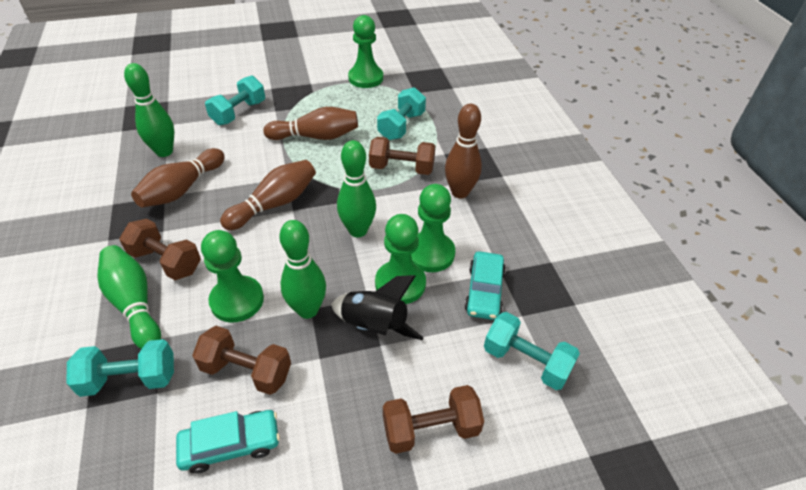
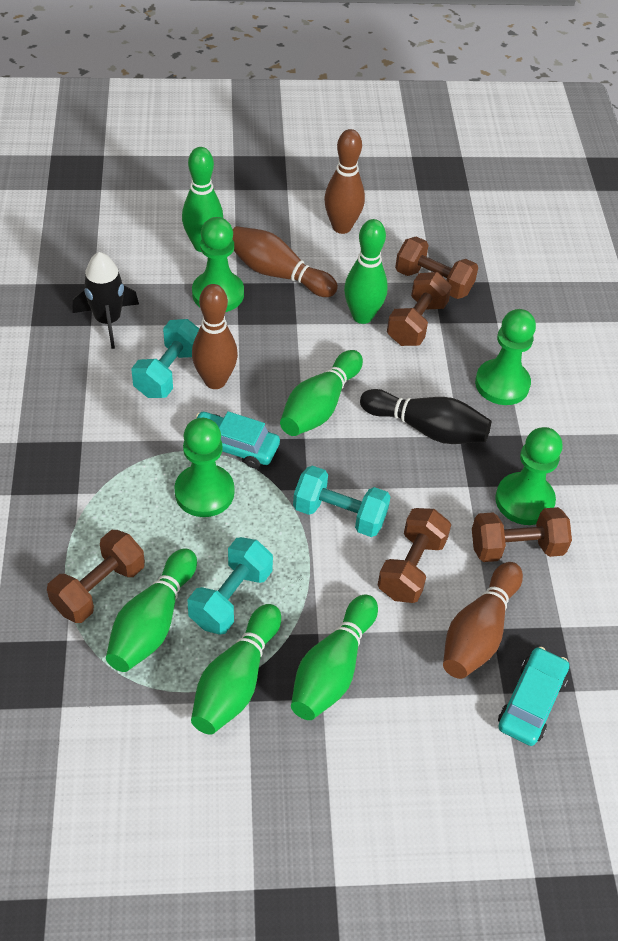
black bowling pin: 0 -> 1
brown dumbbell: 4 -> 5
green bowling pin: 4 -> 6
turquoise dumbbell: 4 -> 3

